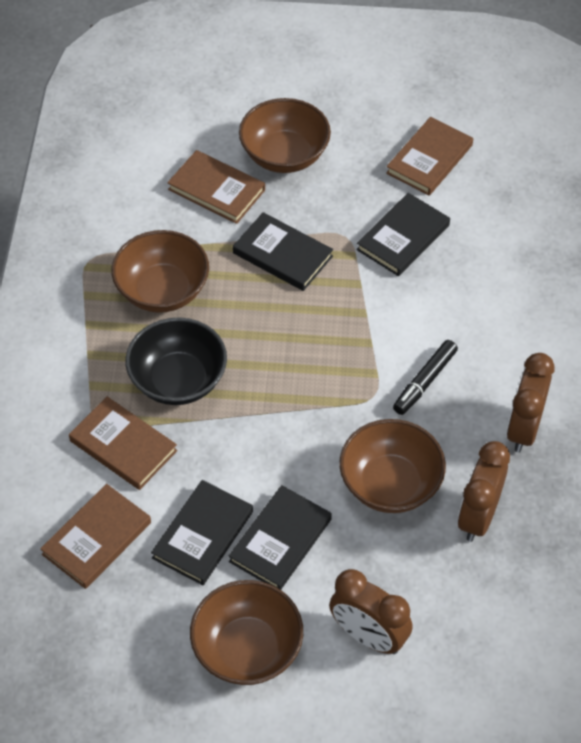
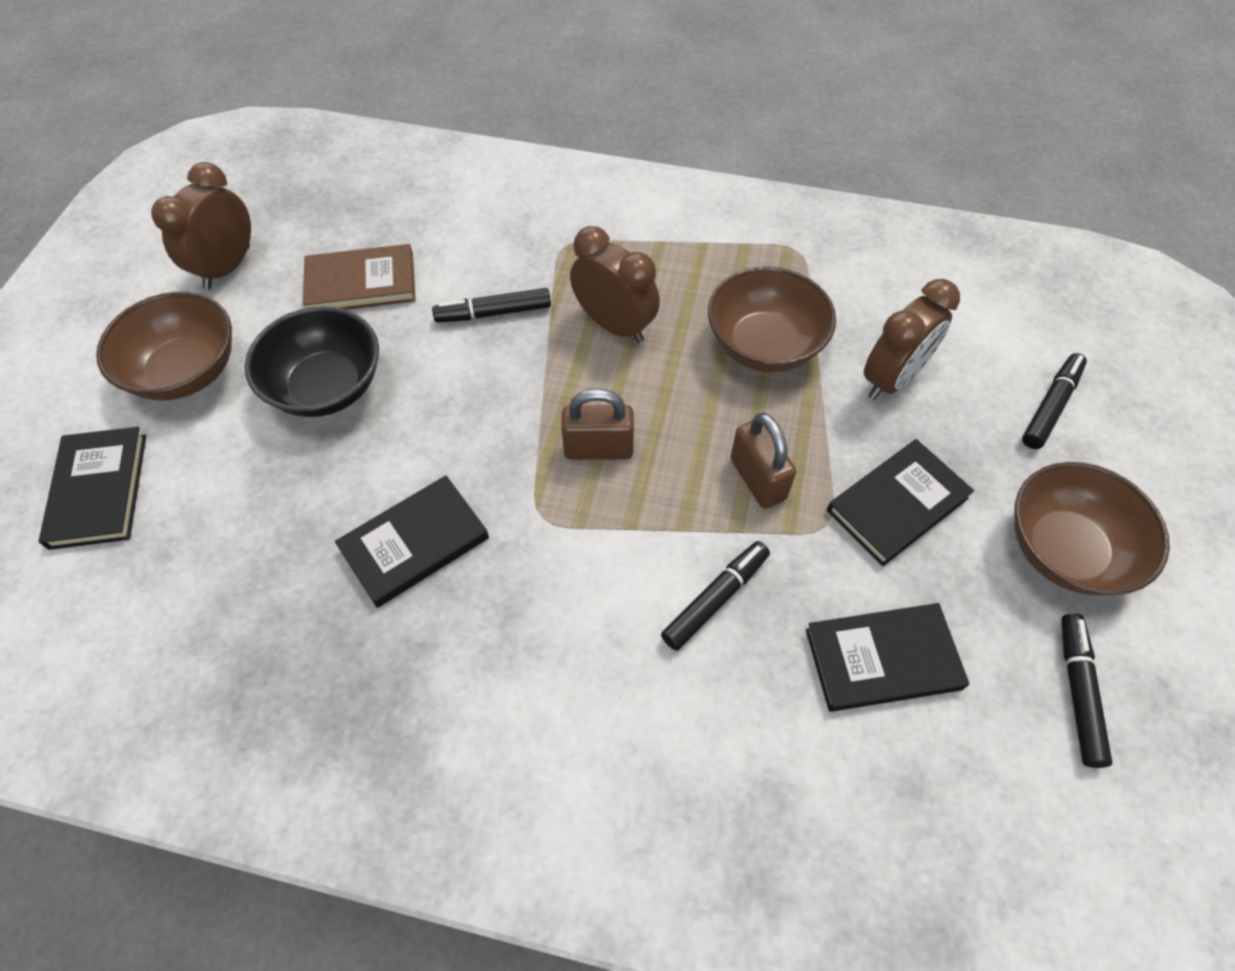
black marker: 1 -> 4
brown book: 4 -> 1
brown bowl: 4 -> 3
brown padlock: 0 -> 2

